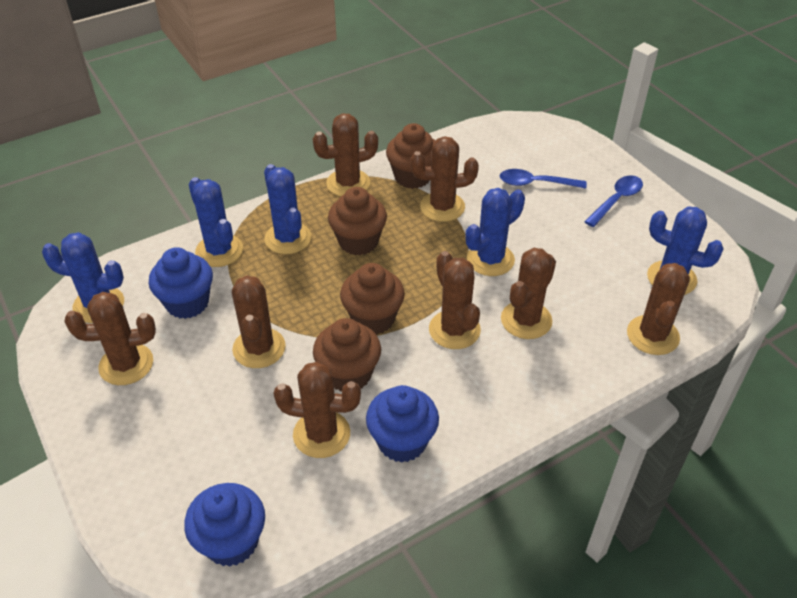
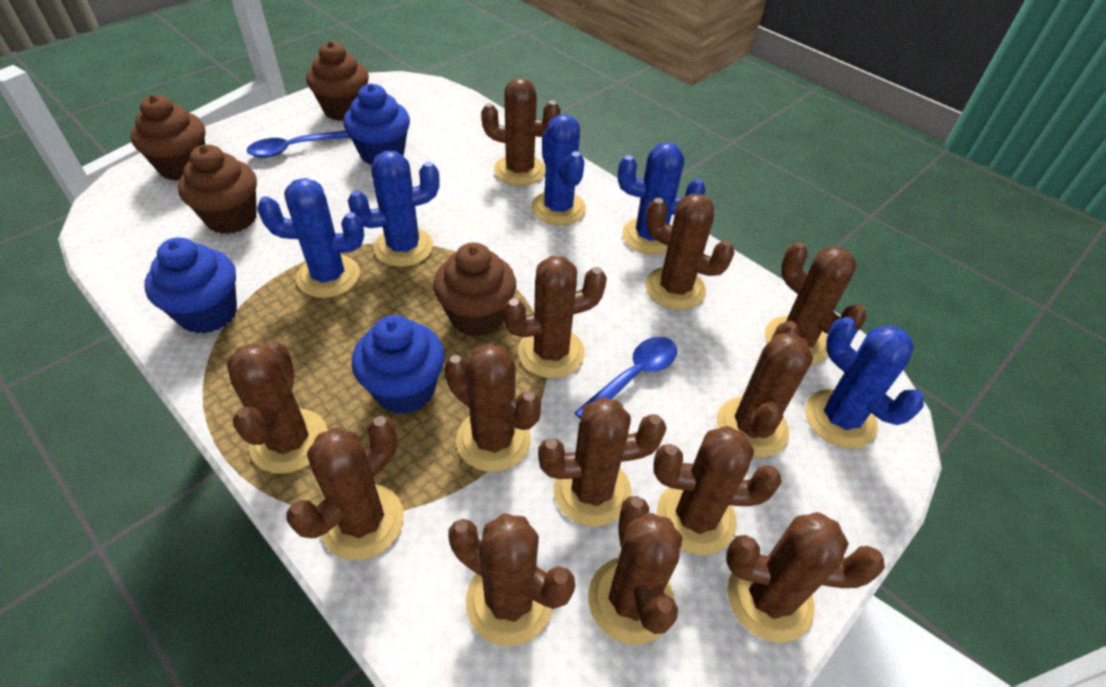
brown cactus: 8 -> 13

